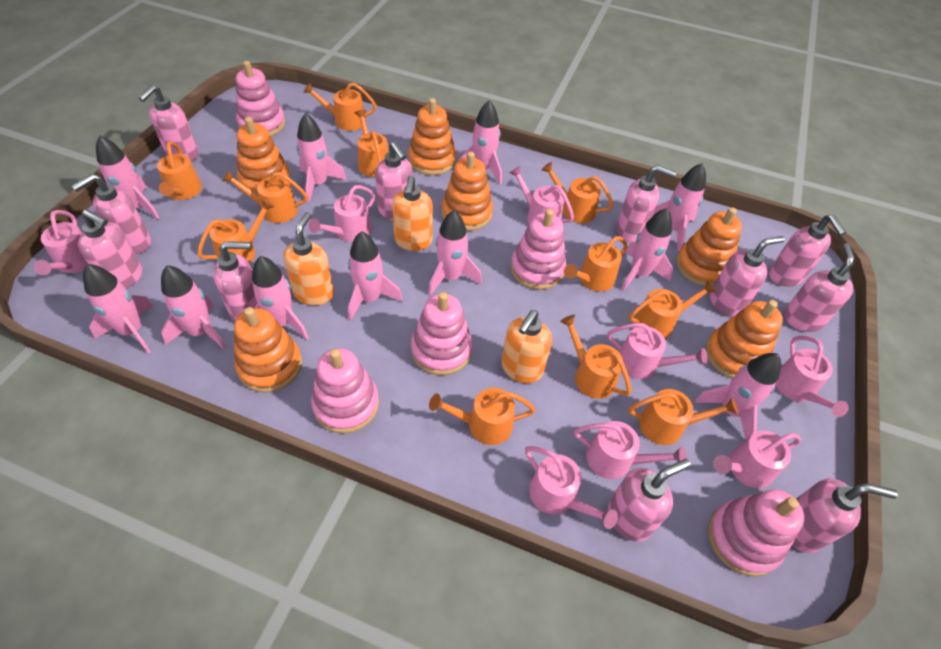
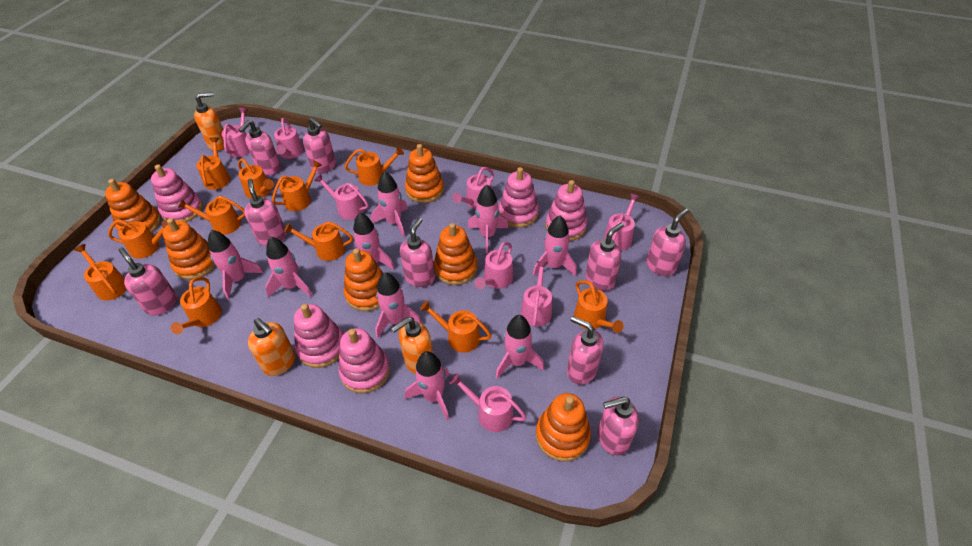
pink rocket: 11 -> 9
pink soap dispenser: 11 -> 9

